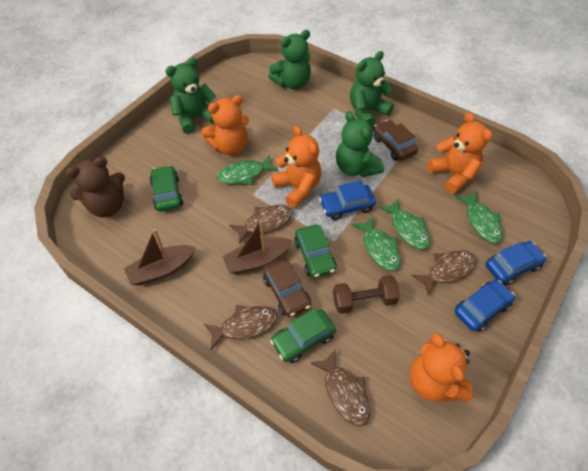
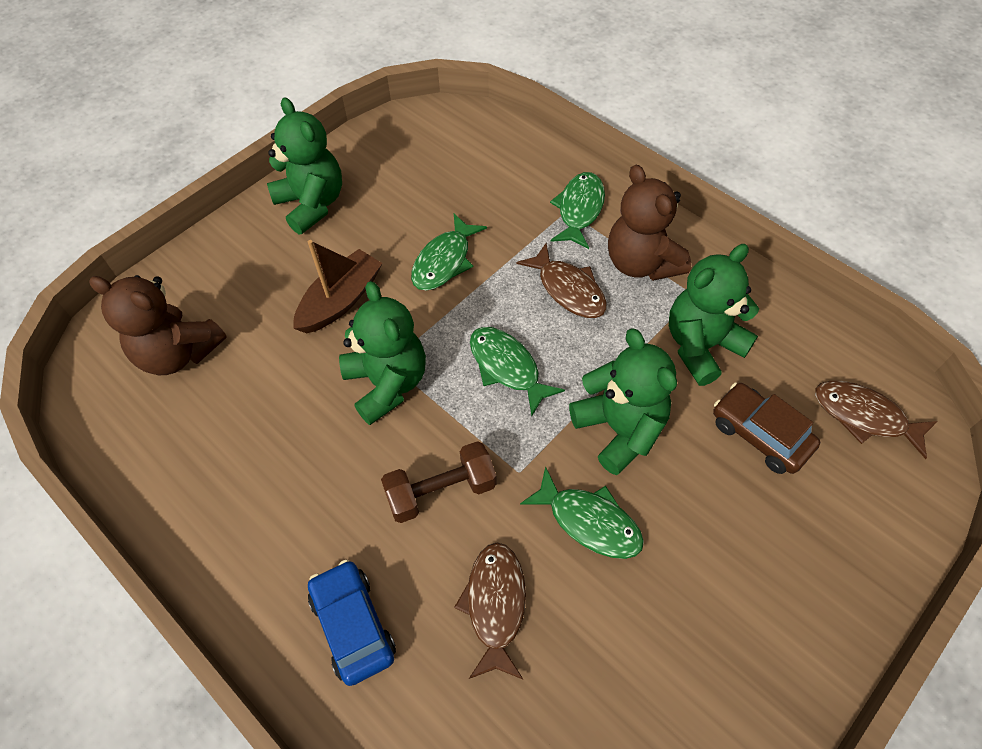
blue car: 3 -> 1
brown boat: 2 -> 1
brown car: 2 -> 1
brown fish: 4 -> 3
brown teddy bear: 1 -> 2
green car: 3 -> 0
orange teddy bear: 4 -> 0

